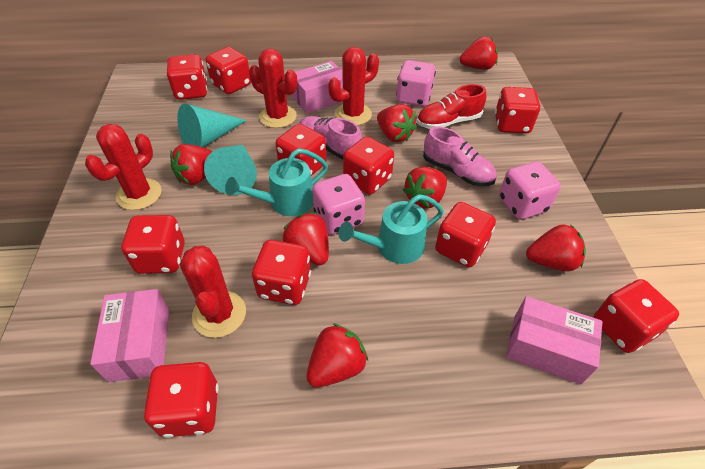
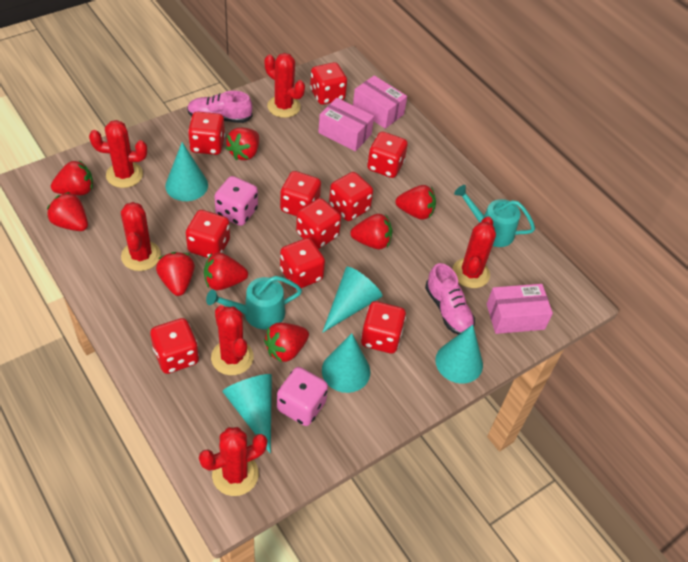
pink dice: 3 -> 2
red cactus: 4 -> 6
red shoe: 1 -> 0
red strawberry: 7 -> 8
turquoise cone: 2 -> 5

